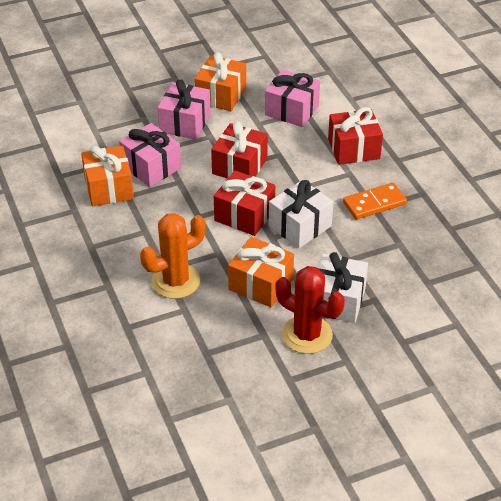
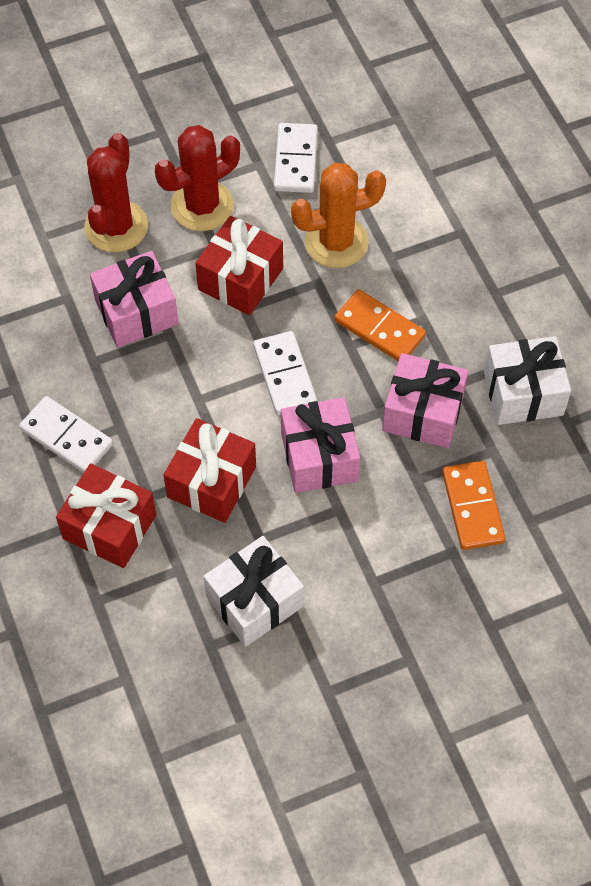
orange domino: 1 -> 2
orange gift: 3 -> 0
red cactus: 1 -> 2
white domino: 0 -> 3

